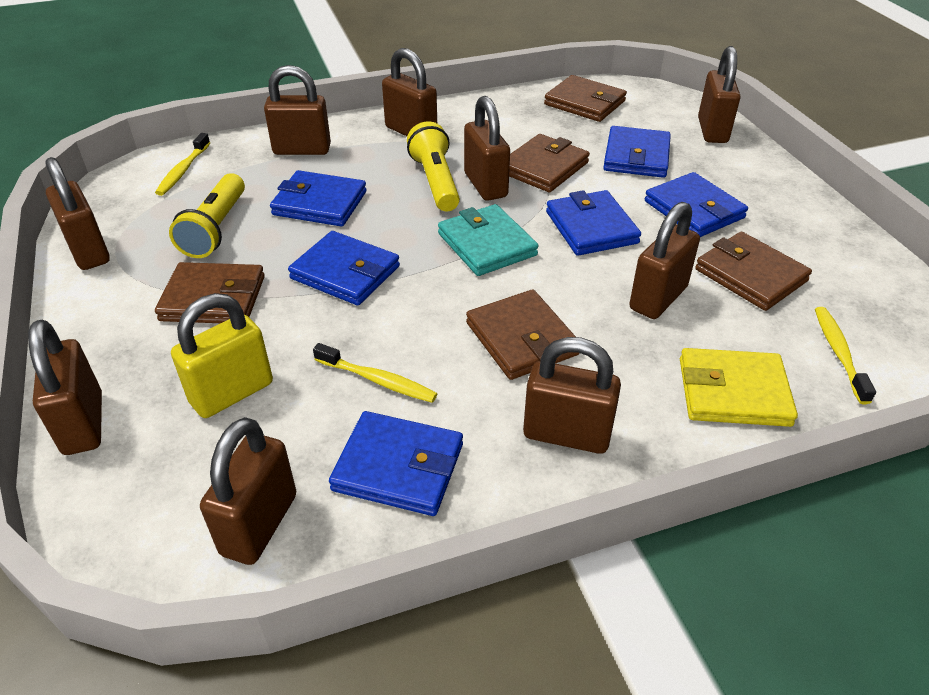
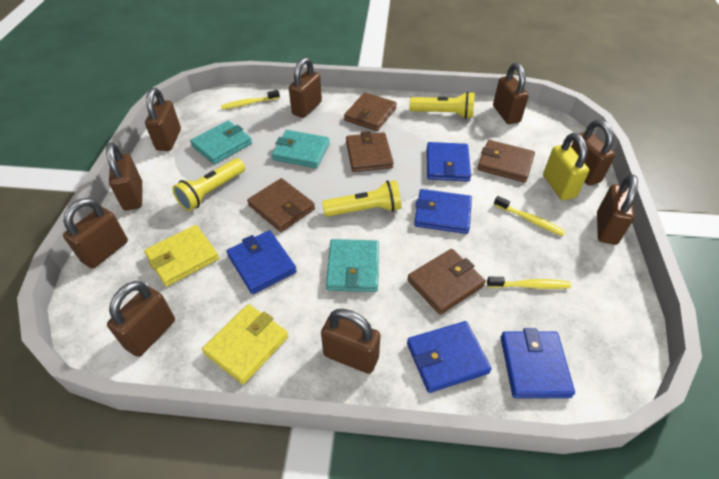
blue wallet: 6 -> 5
turquoise wallet: 1 -> 3
yellow flashlight: 2 -> 3
yellow wallet: 1 -> 2

